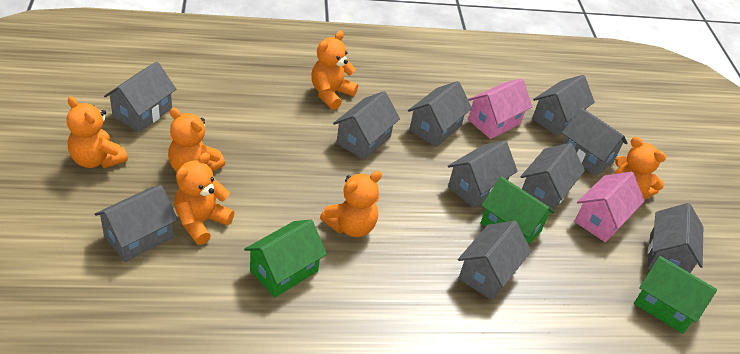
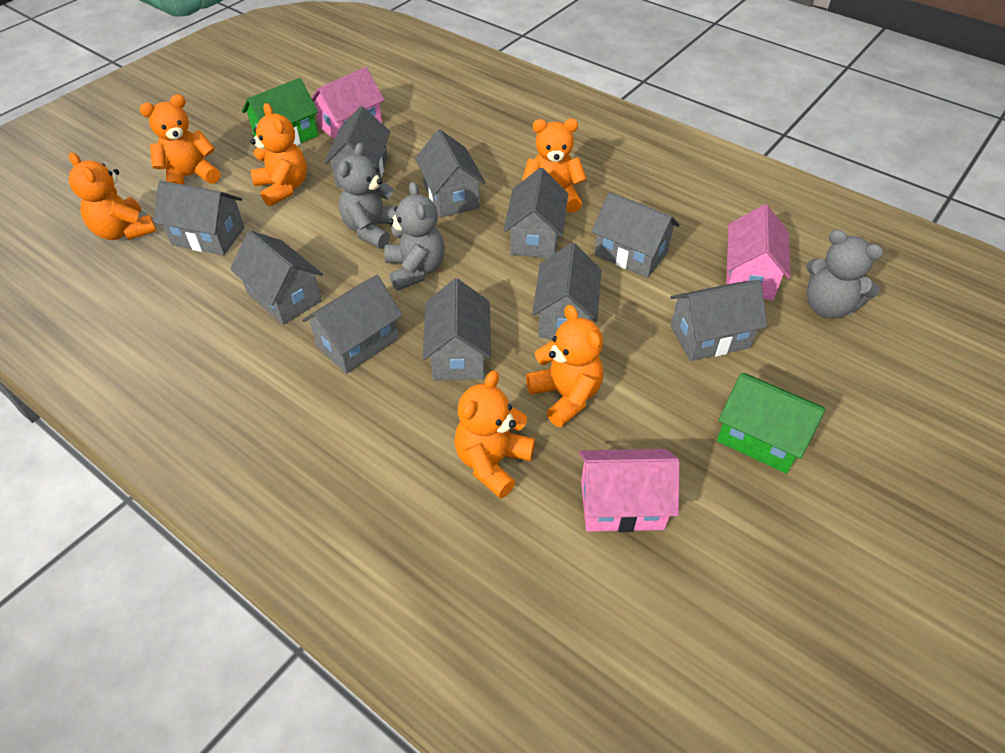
green house: 3 -> 2
grey teddy bear: 0 -> 3
pink house: 2 -> 3

